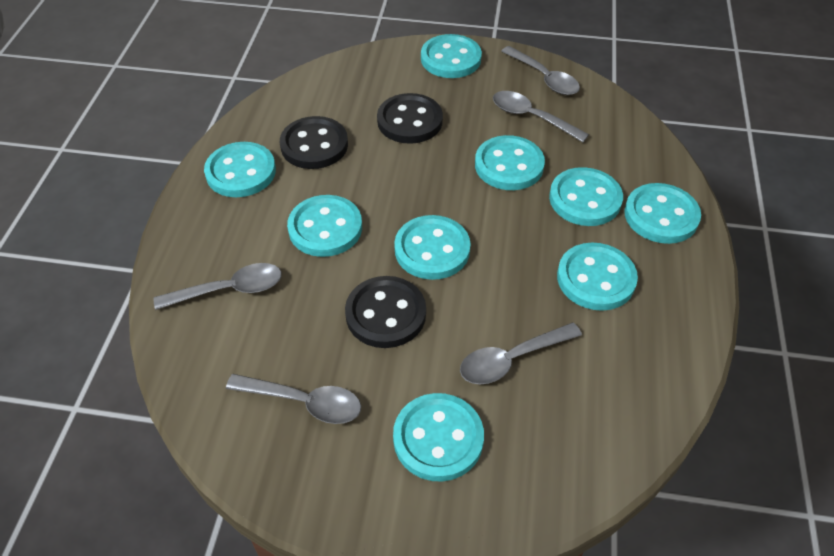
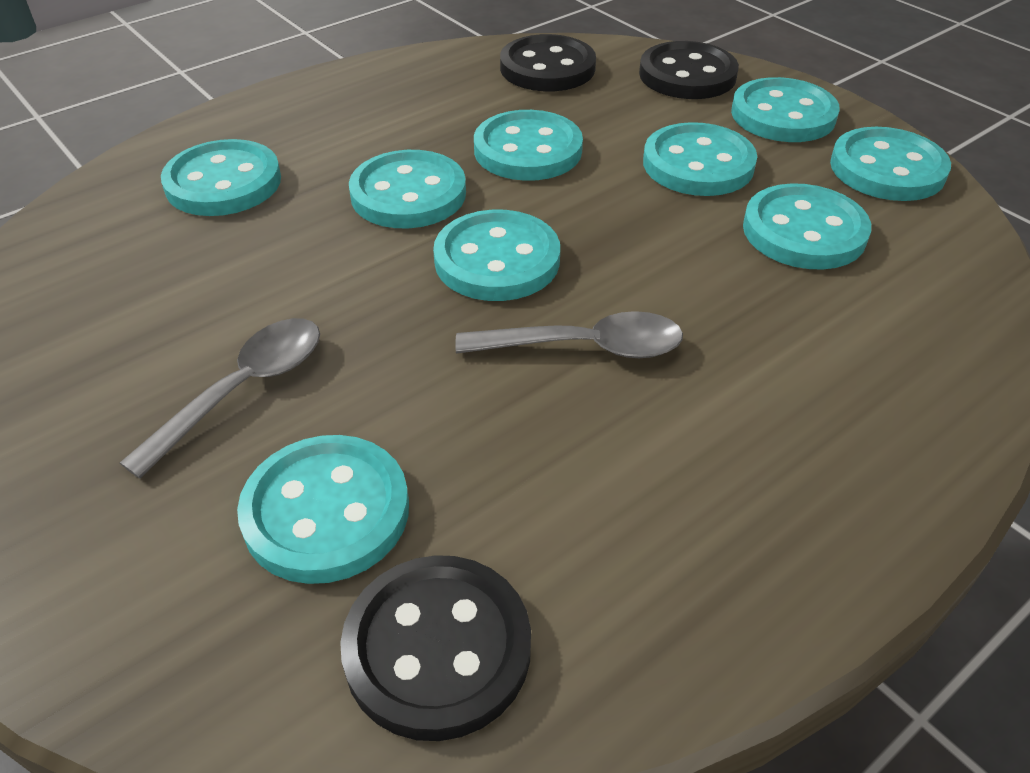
grey spoon: 5 -> 2

